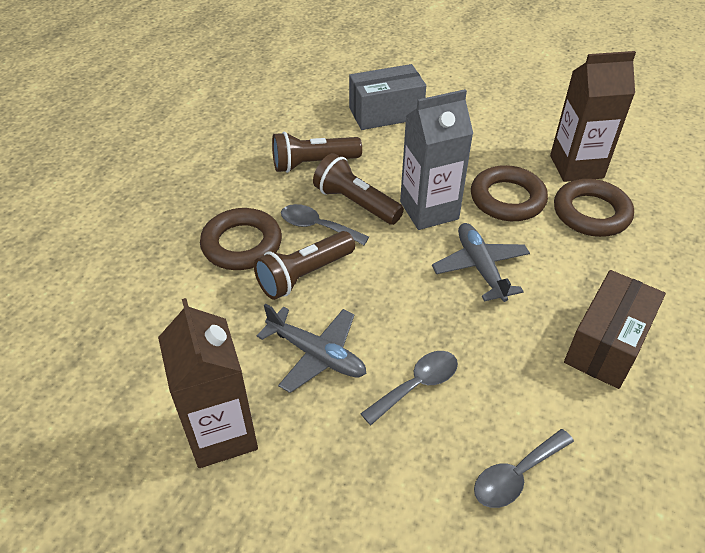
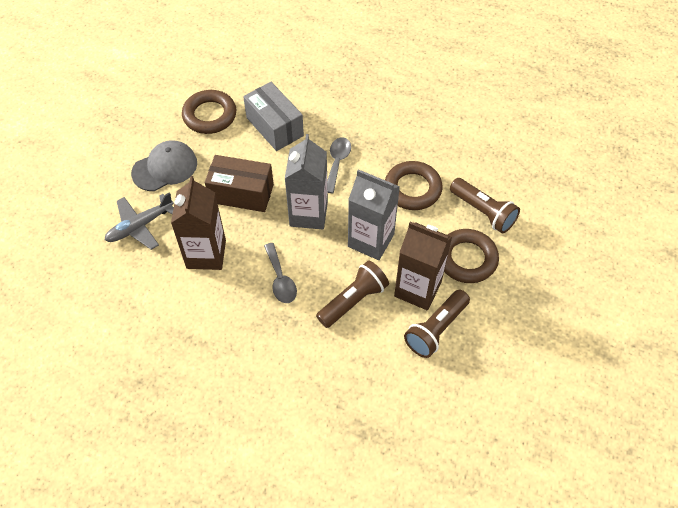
grey cap: 0 -> 1
grey carton: 1 -> 2
grey plane: 2 -> 1
grey spoon: 3 -> 2

